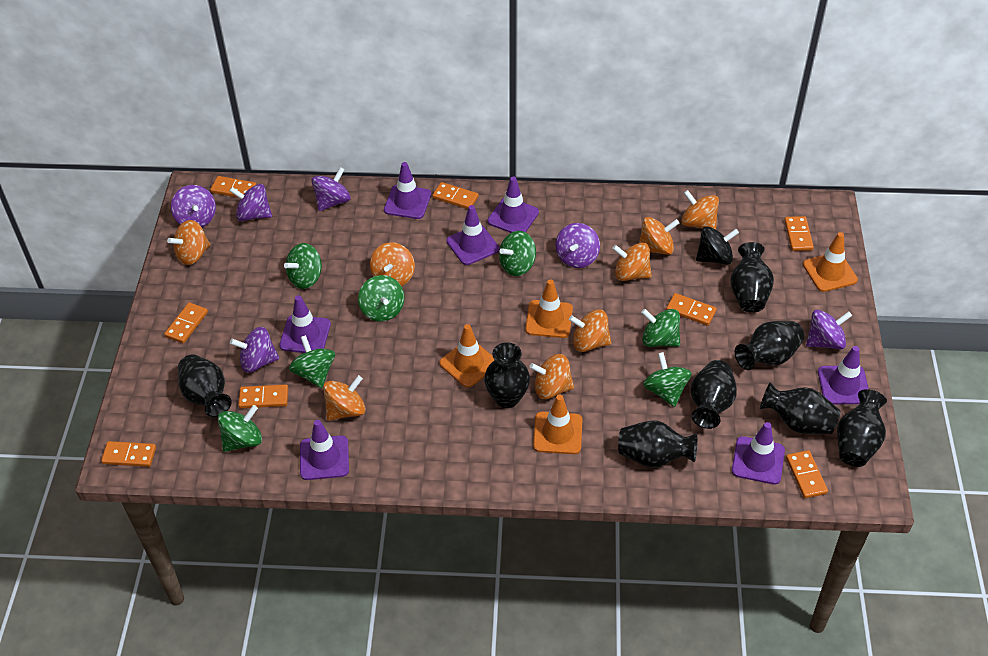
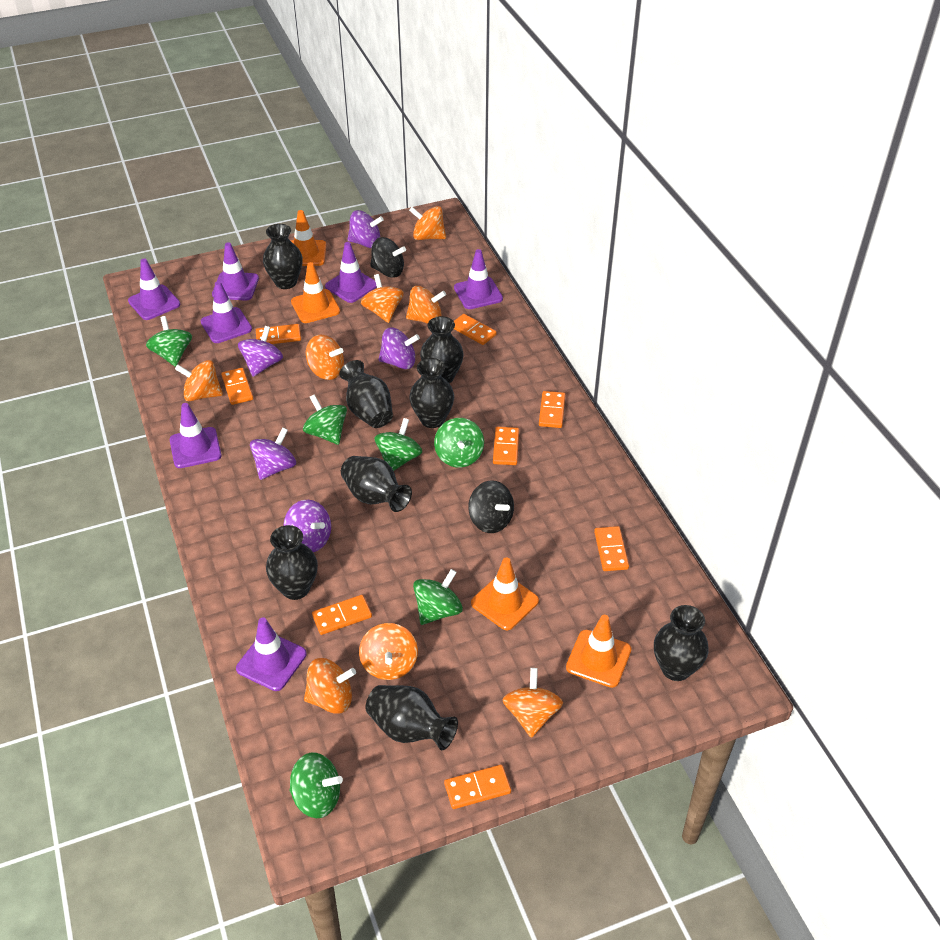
black spinning top: 1 -> 2
green spinning top: 7 -> 6
purple spinning top: 6 -> 5

